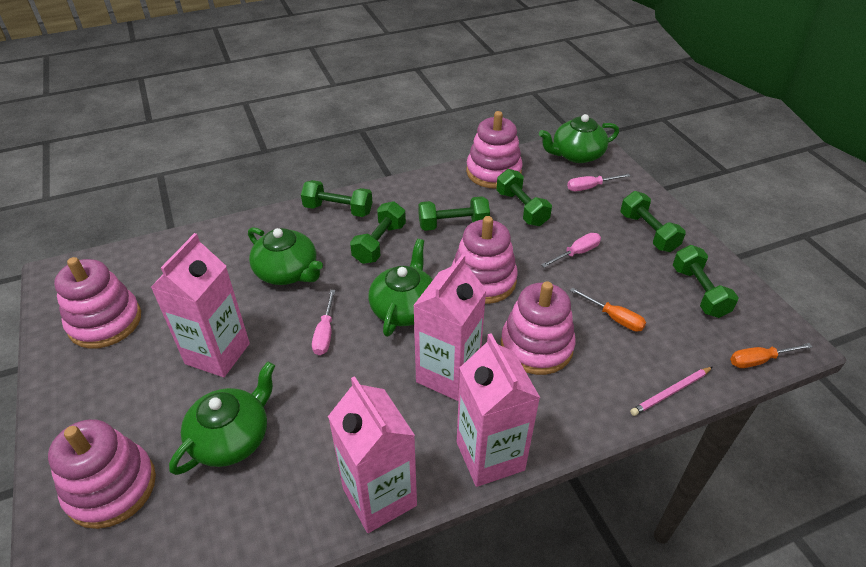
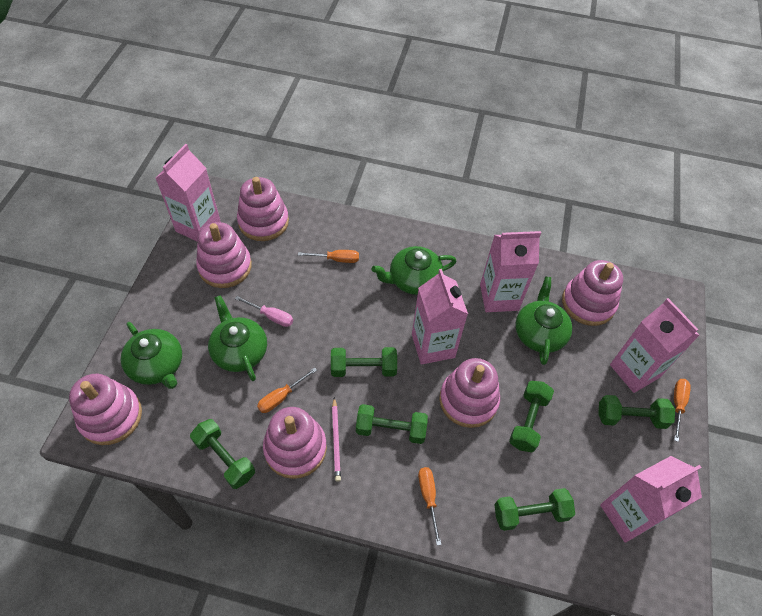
orange screwdriver: 2 -> 4
pink carton: 4 -> 5
pink screwdriver: 3 -> 1
pink stacking toy: 5 -> 6

